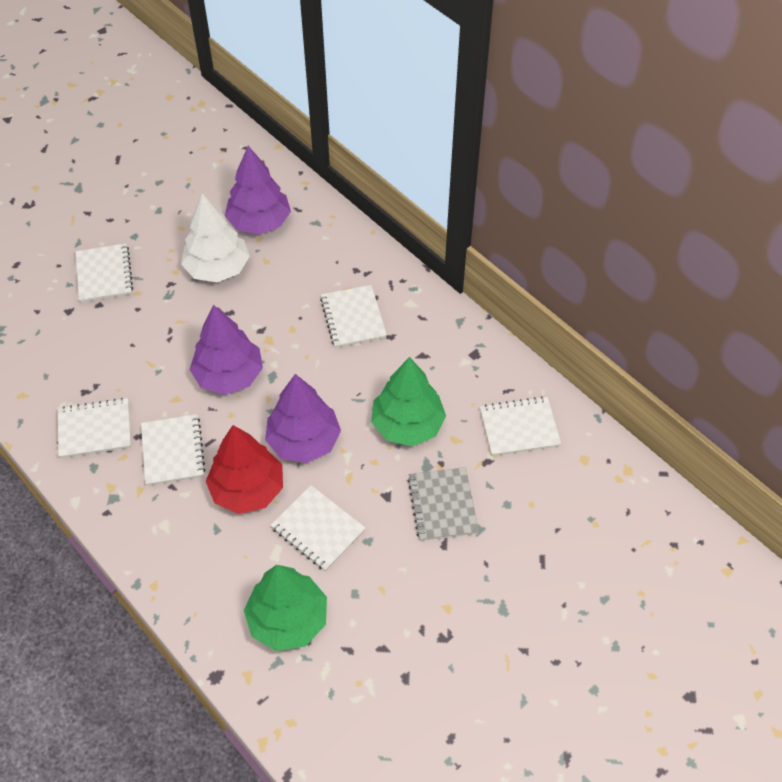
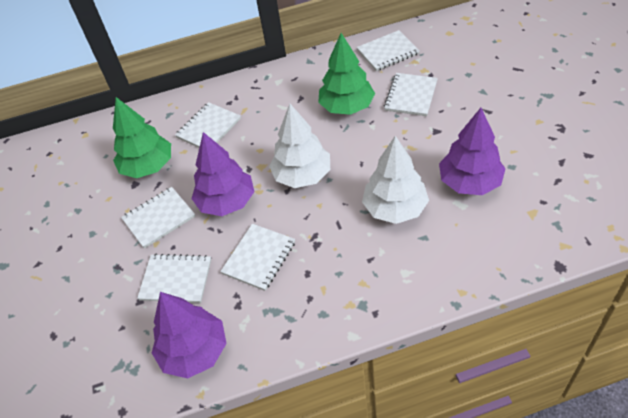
grey notebook: 1 -> 0
red tree: 1 -> 0
white tree: 1 -> 2

